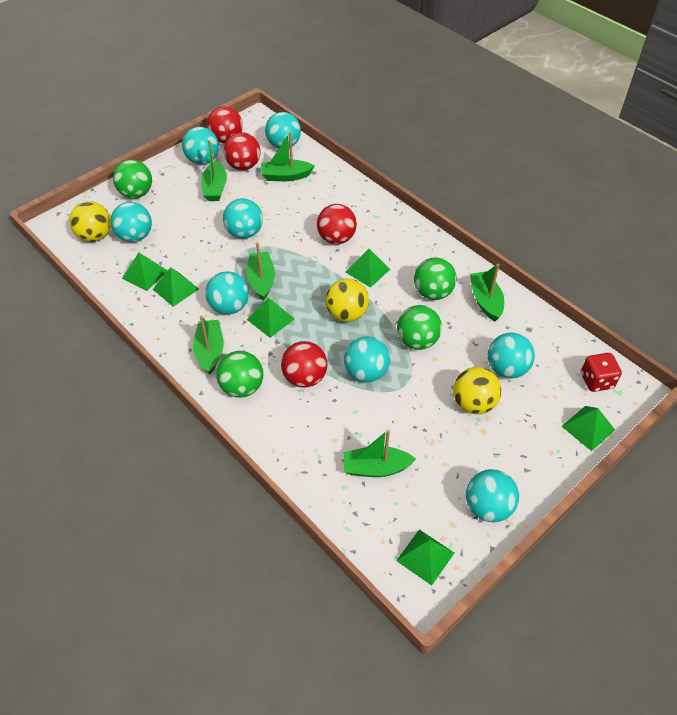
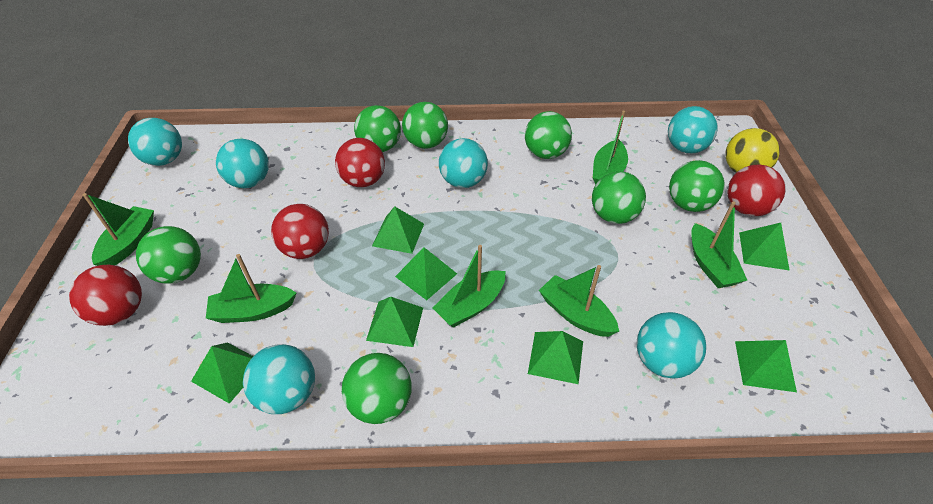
green ball: 4 -> 7
green pyramid: 6 -> 7
red dice: 1 -> 0
turquoise ball: 8 -> 6
yellow ball: 3 -> 1

